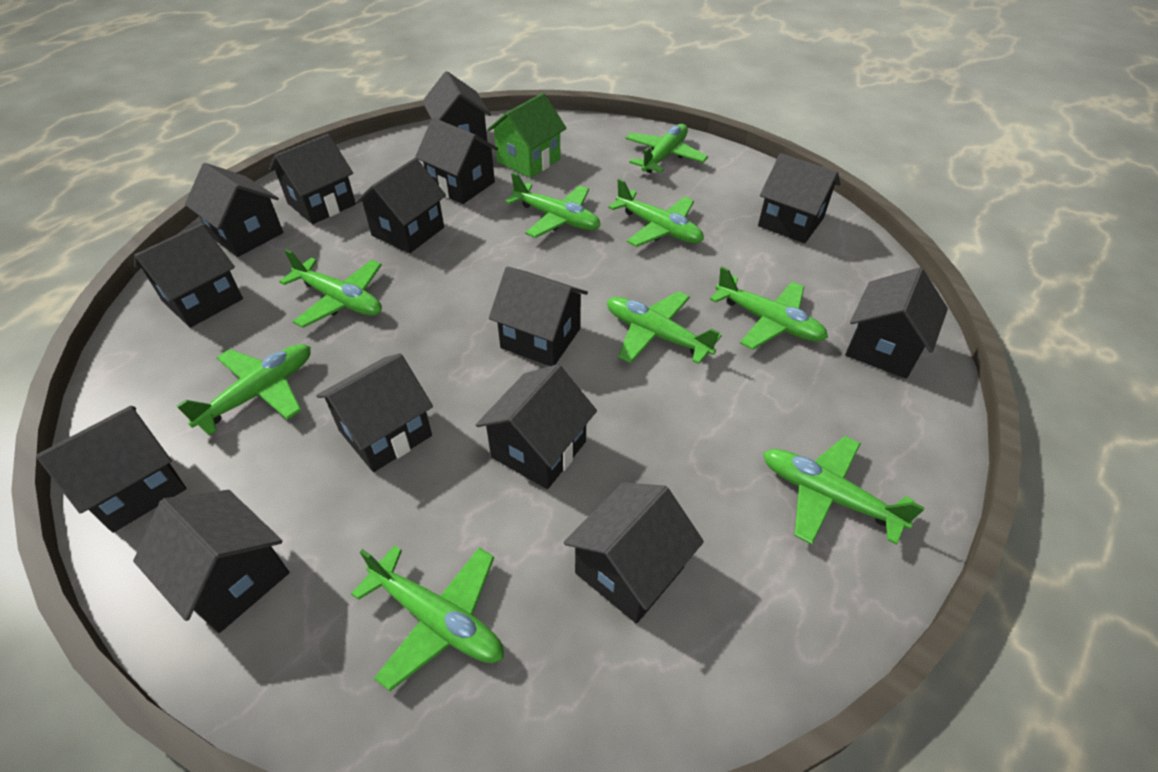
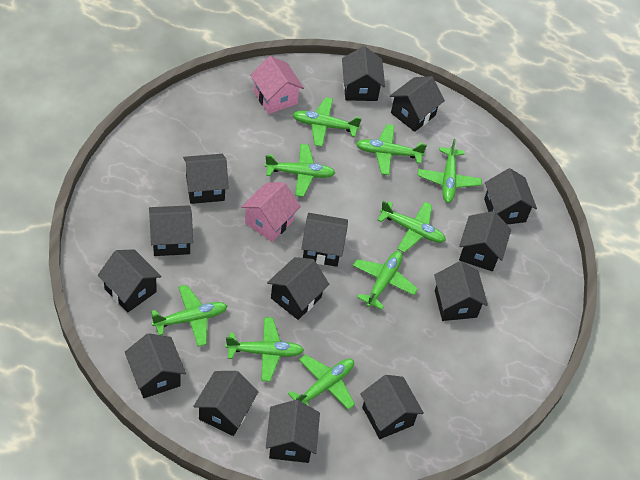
green house: 1 -> 0
pink house: 0 -> 2

